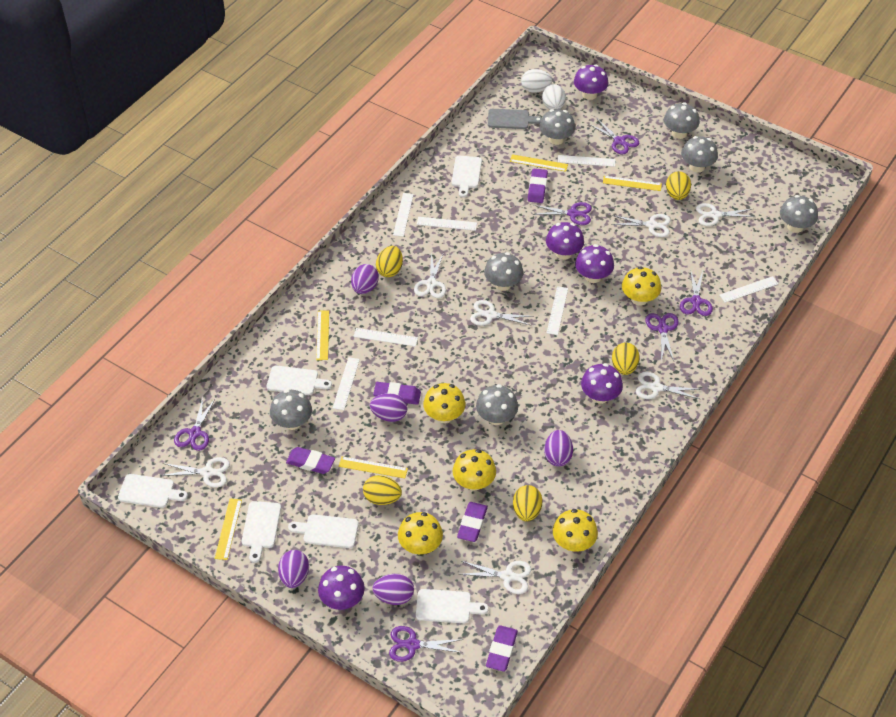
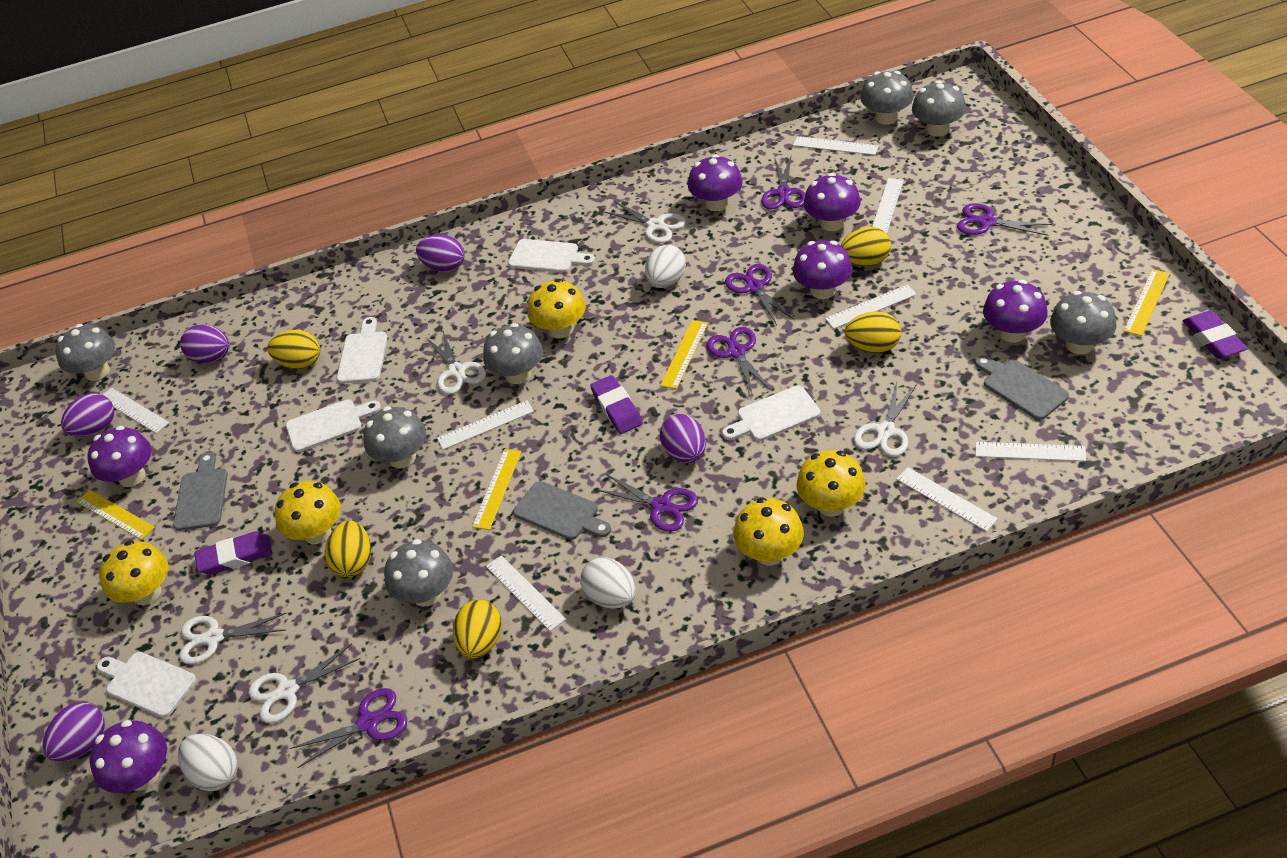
grey cutting board: 1 -> 3
purple eraser: 5 -> 3
purple mushroom: 5 -> 6
white cutting board: 6 -> 5
white egg: 2 -> 3
white ruler: 7 -> 8
white scissors: 7 -> 5
yellow ruler: 5 -> 4

